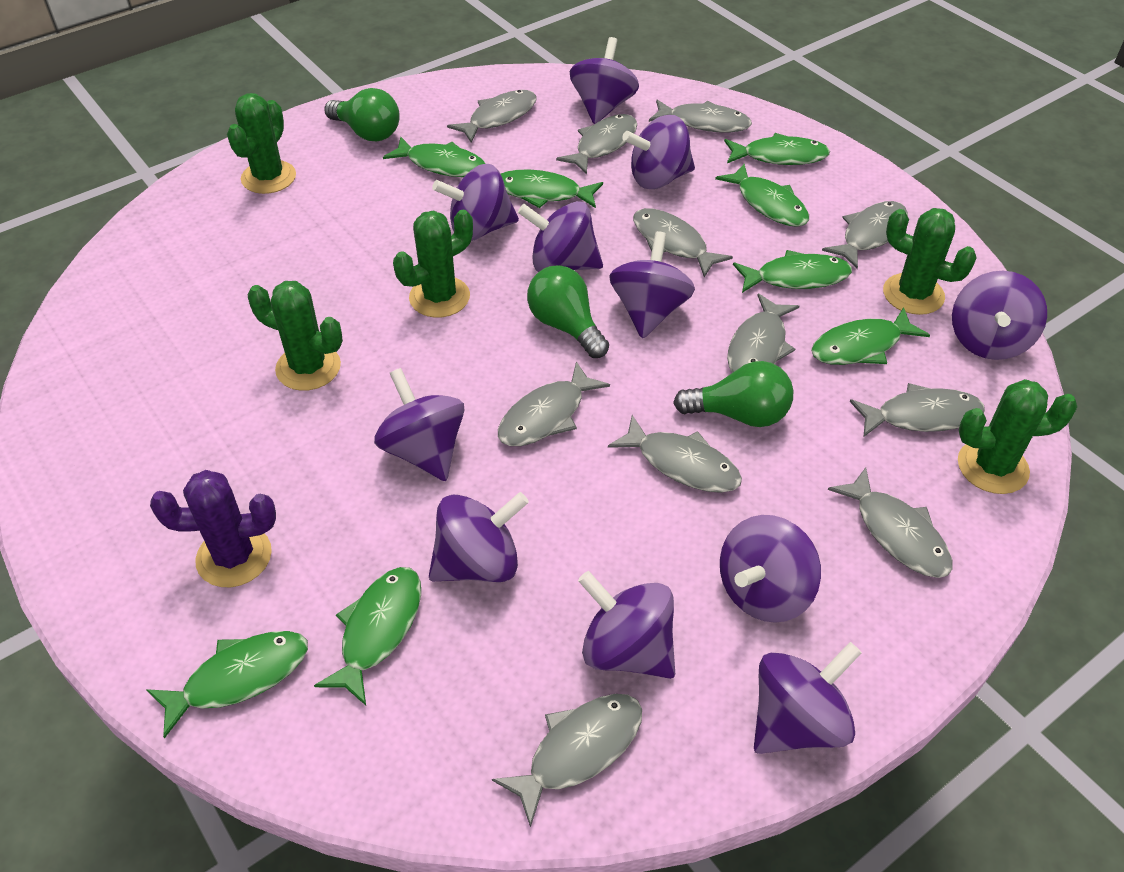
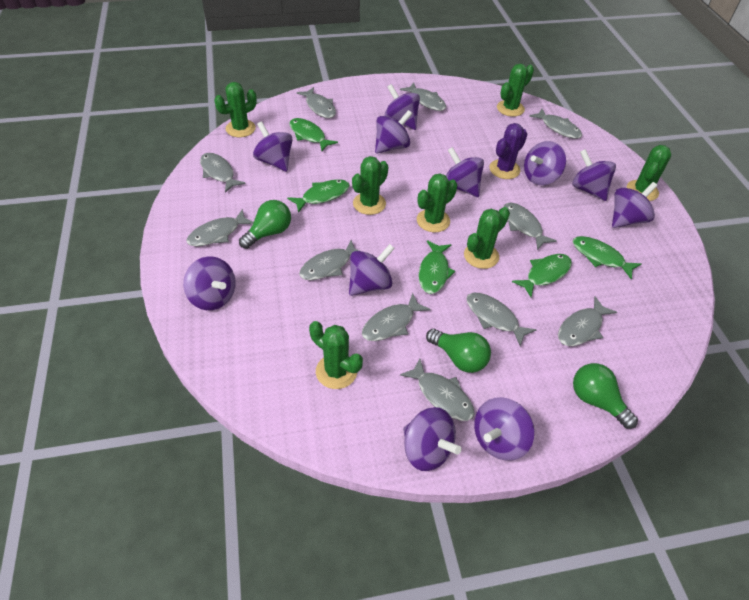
green cactus: 5 -> 7
green fish: 8 -> 5

